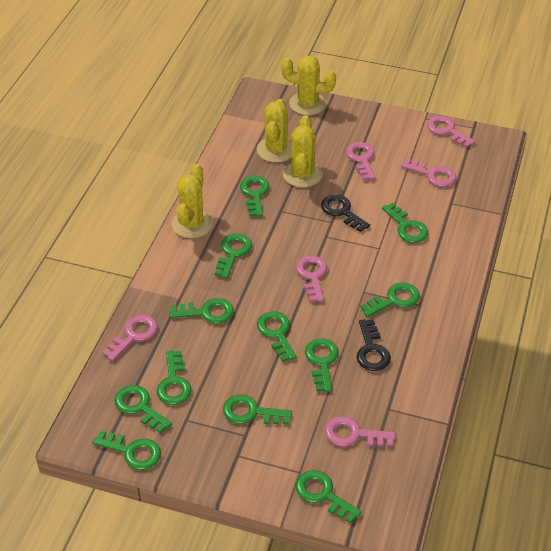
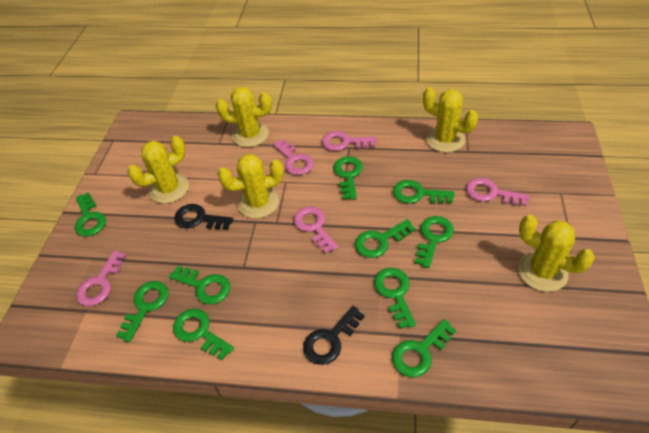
green key: 12 -> 10
pink key: 6 -> 5
yellow cactus: 4 -> 5

